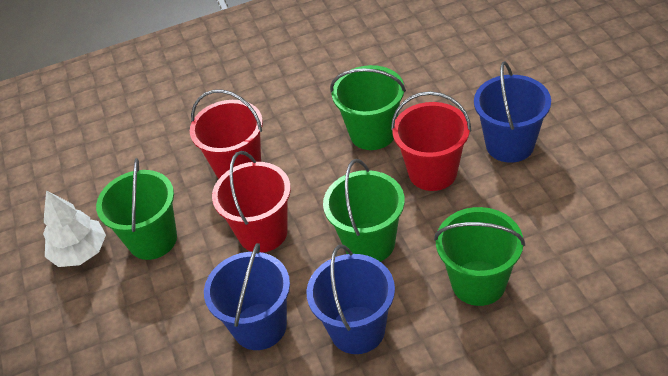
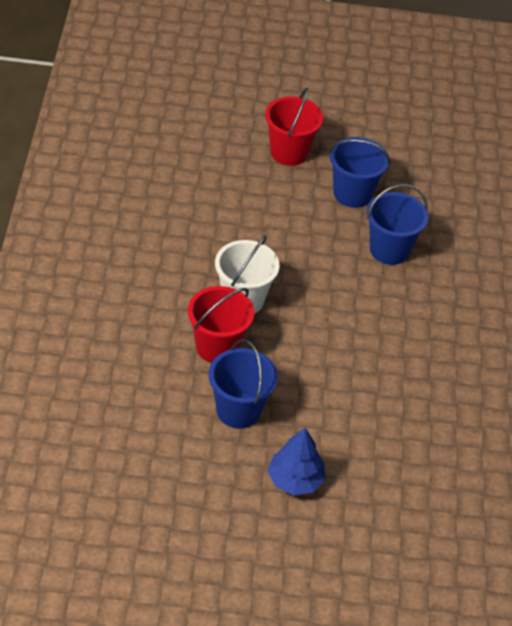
blue tree: 0 -> 1
green bucket: 4 -> 0
red bucket: 3 -> 2
white bucket: 0 -> 1
white tree: 1 -> 0

